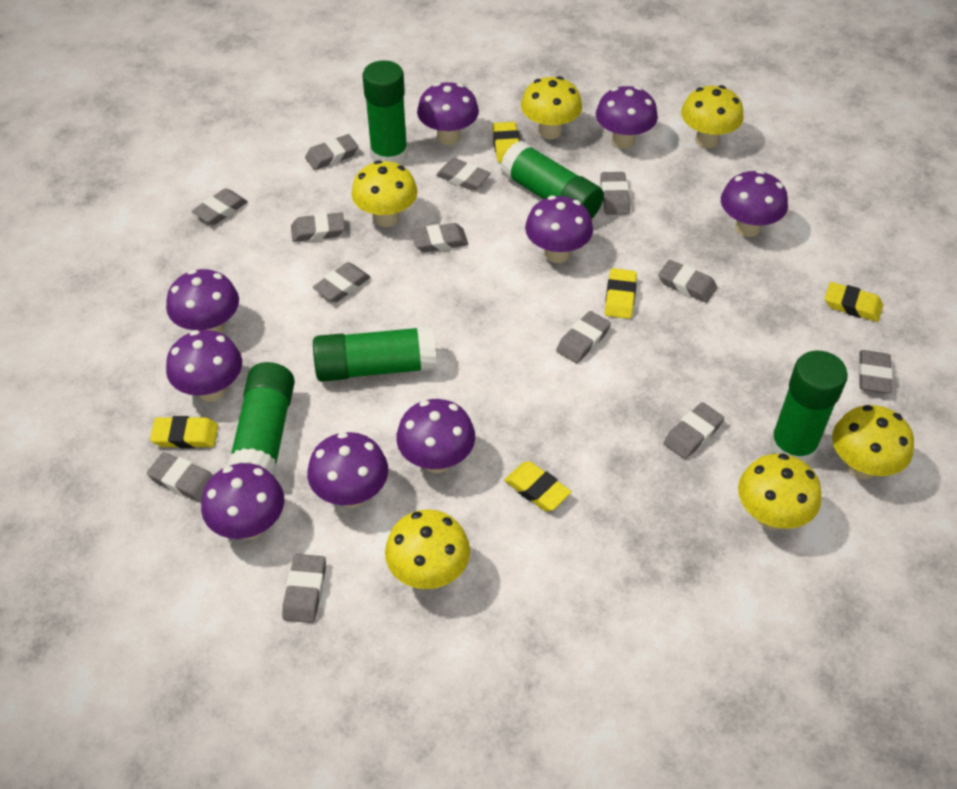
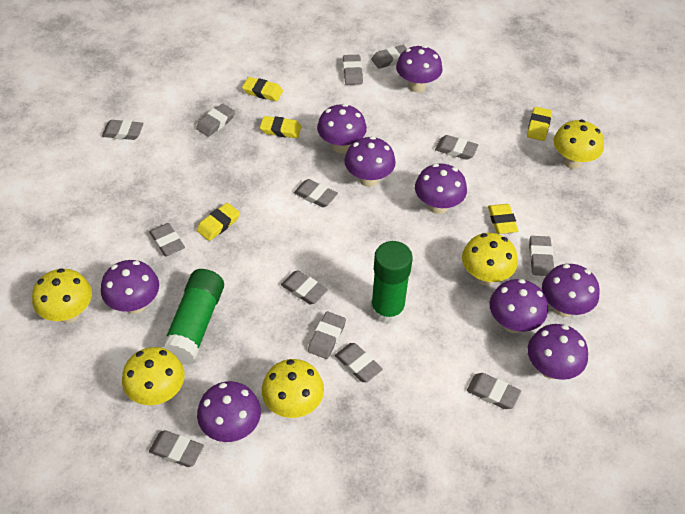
green glue stick: 5 -> 2
yellow mushroom: 6 -> 5

